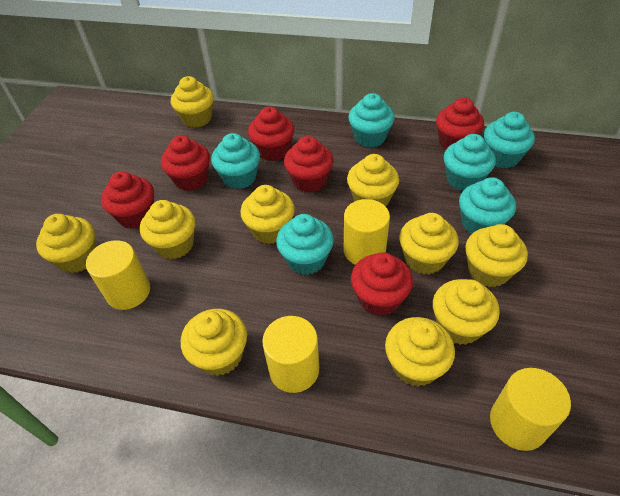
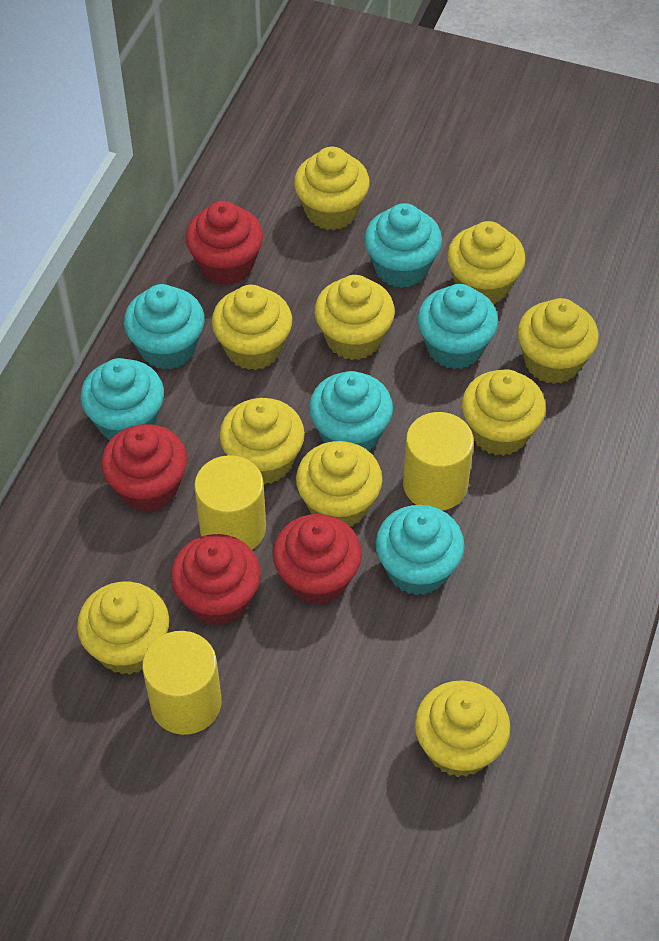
red cupcake: 6 -> 4
yellow cylinder: 4 -> 3

